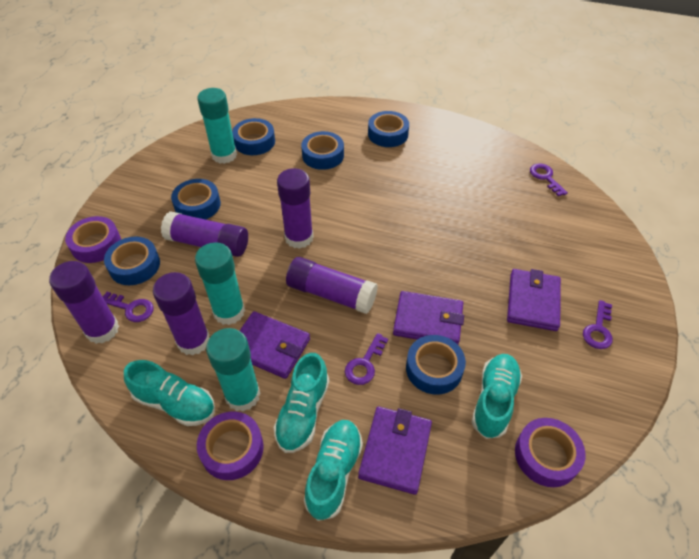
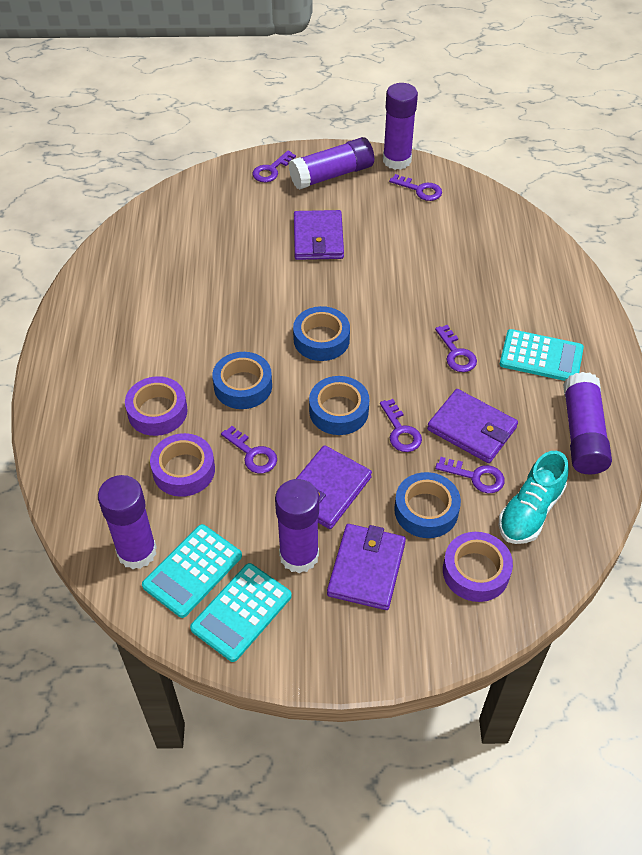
blue tape: 6 -> 4
purple key: 4 -> 6
turquoise calculator: 0 -> 3
turquoise glue stick: 3 -> 0
turquoise shoe: 4 -> 1

